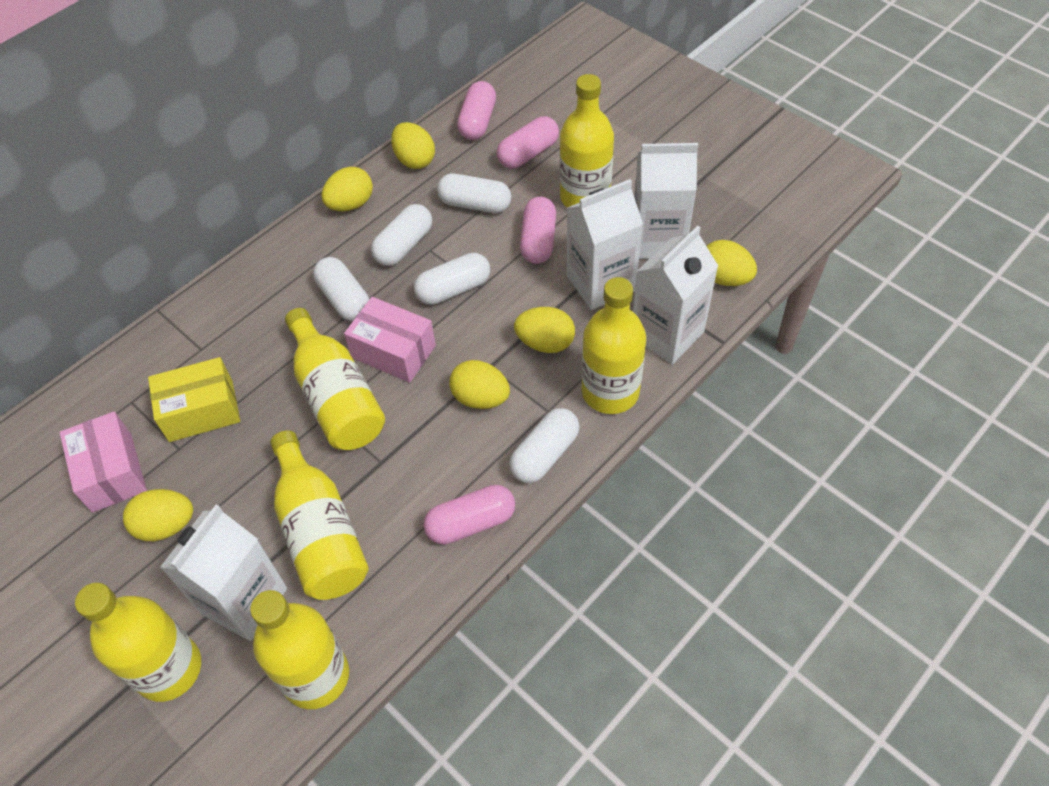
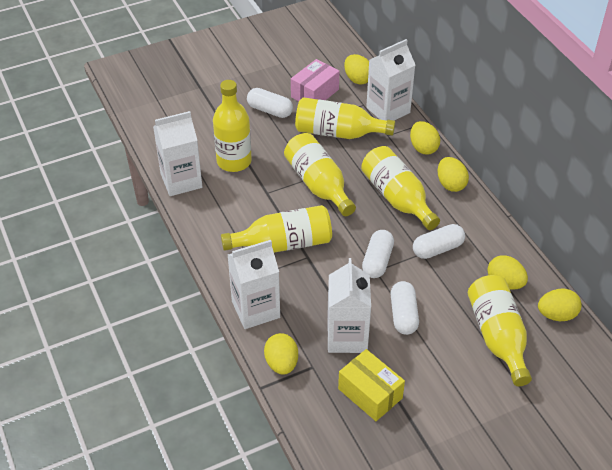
pink box: 2 -> 1
pink capsule: 4 -> 0
white capsule: 5 -> 4

